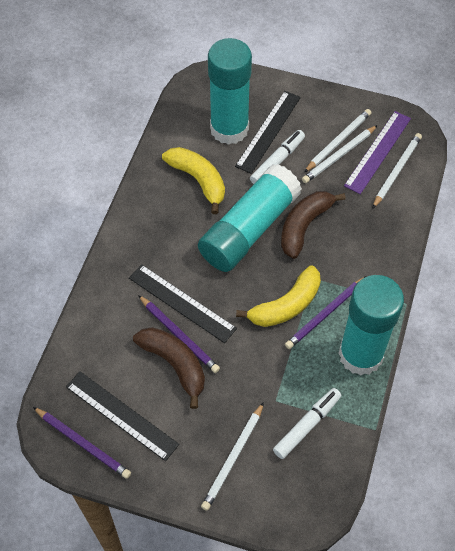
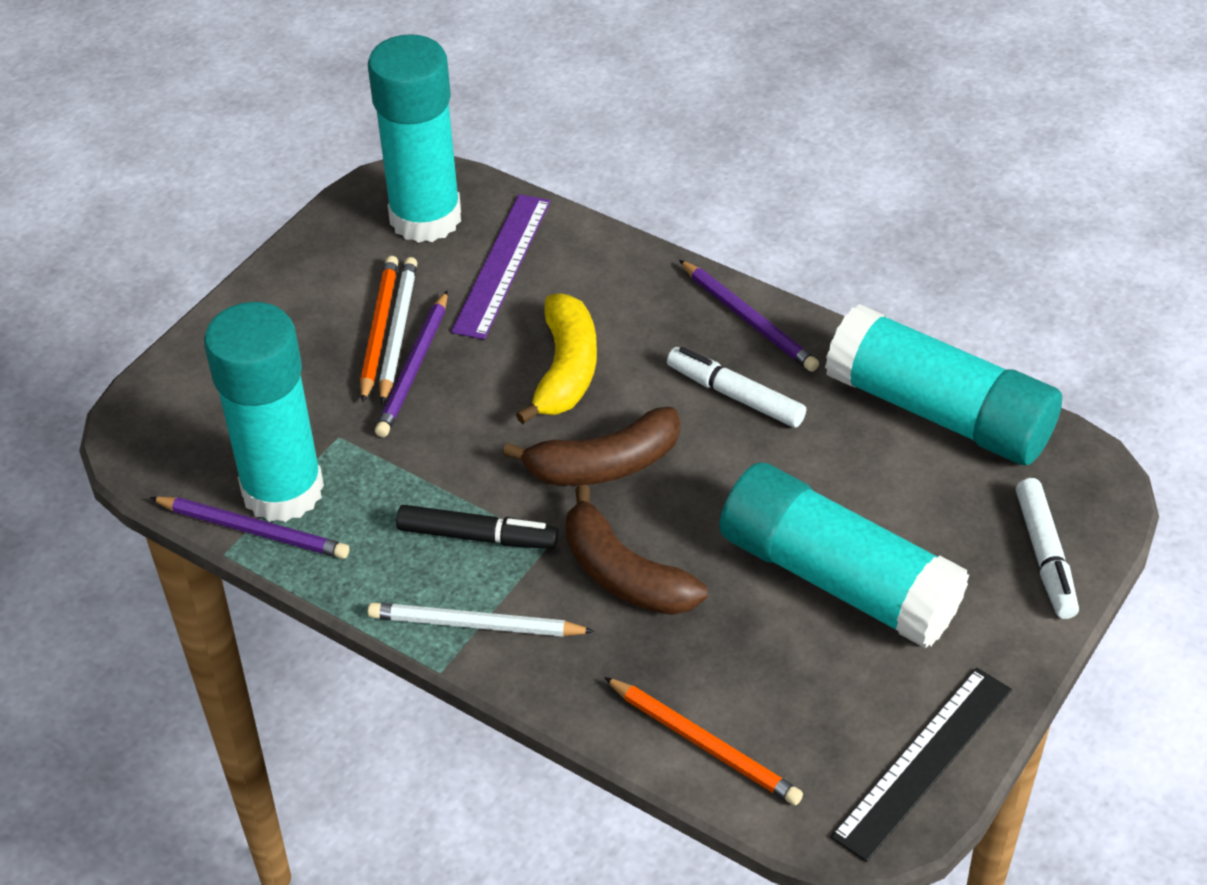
black marker: 0 -> 1
black ruler: 3 -> 1
orange pencil: 0 -> 2
turquoise glue stick: 3 -> 4
white pencil: 4 -> 2
yellow banana: 2 -> 1

